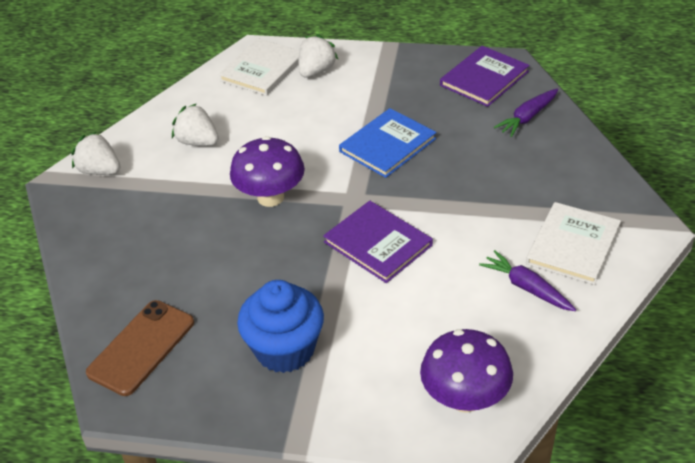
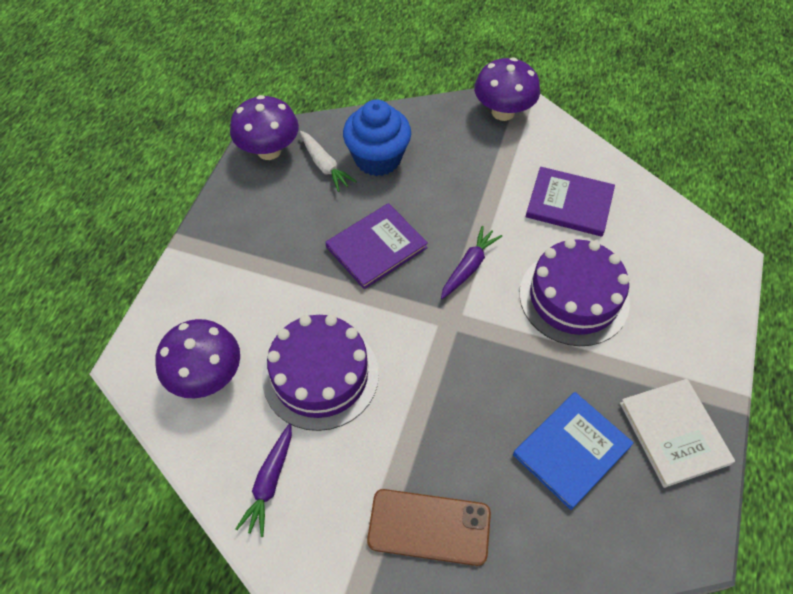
purple cake: 0 -> 2
purple mushroom: 2 -> 3
white book: 2 -> 1
white carrot: 0 -> 1
white strawberry: 3 -> 0

